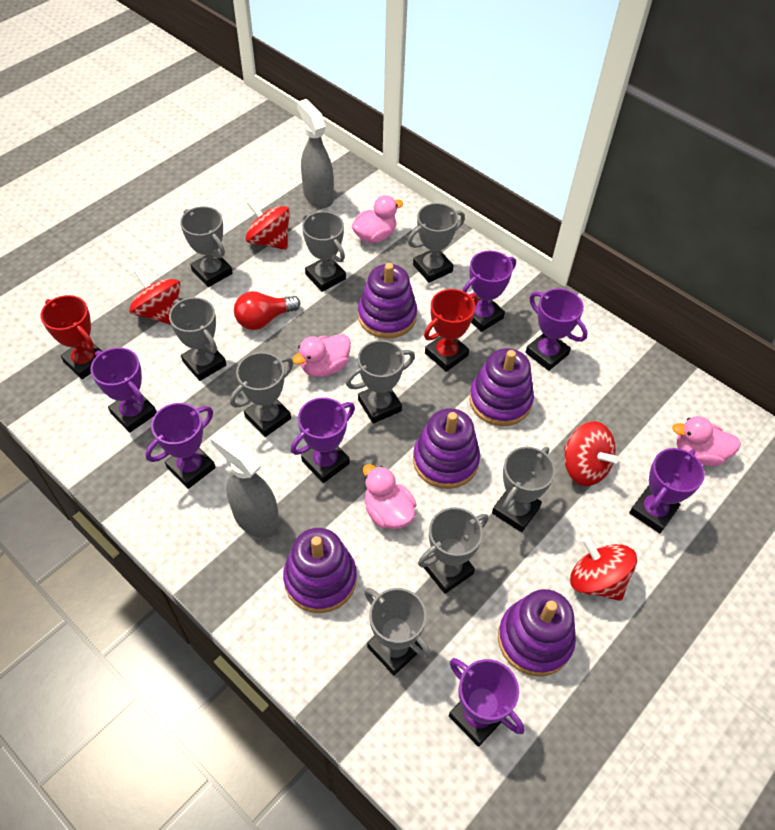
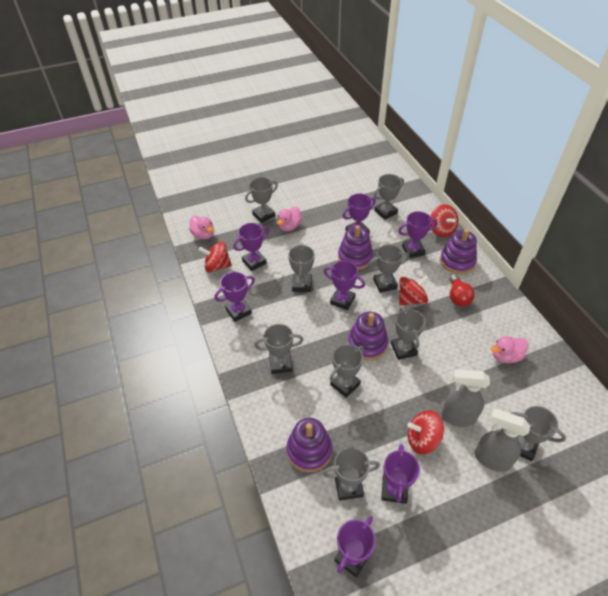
pink duck: 4 -> 3
purple stacking toy: 5 -> 4
red trophy: 2 -> 0

